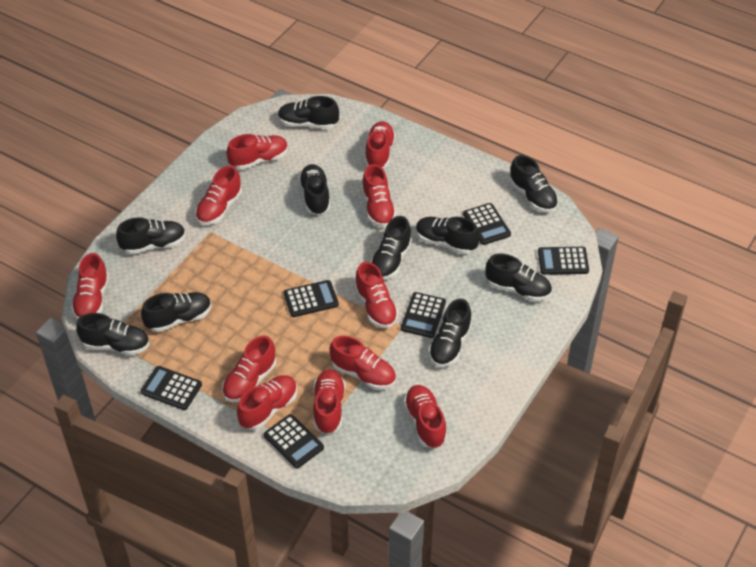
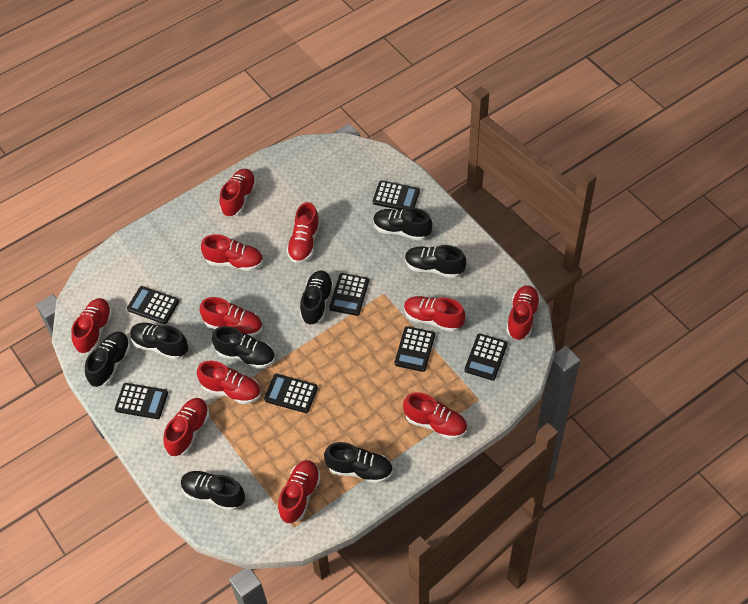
black calculator: 6 -> 7
black shoe: 10 -> 8

